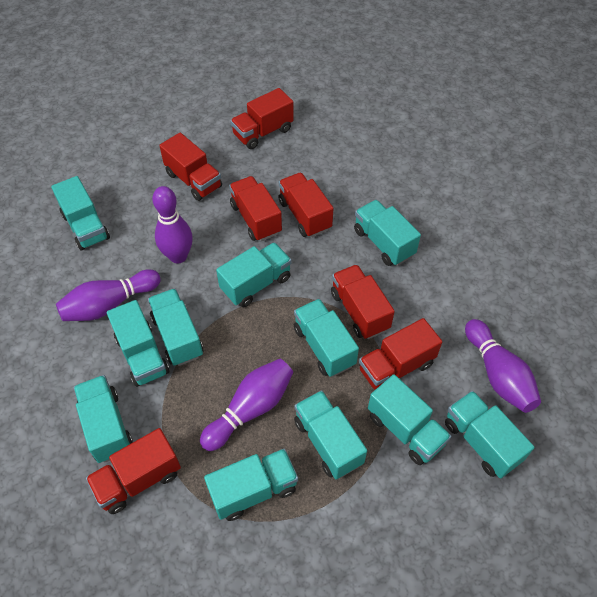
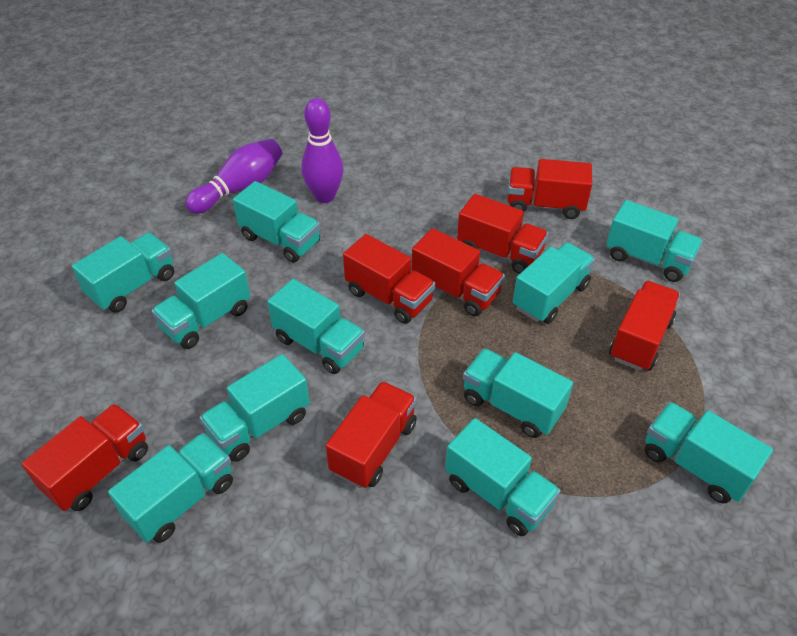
purple bowling pin: 4 -> 2

